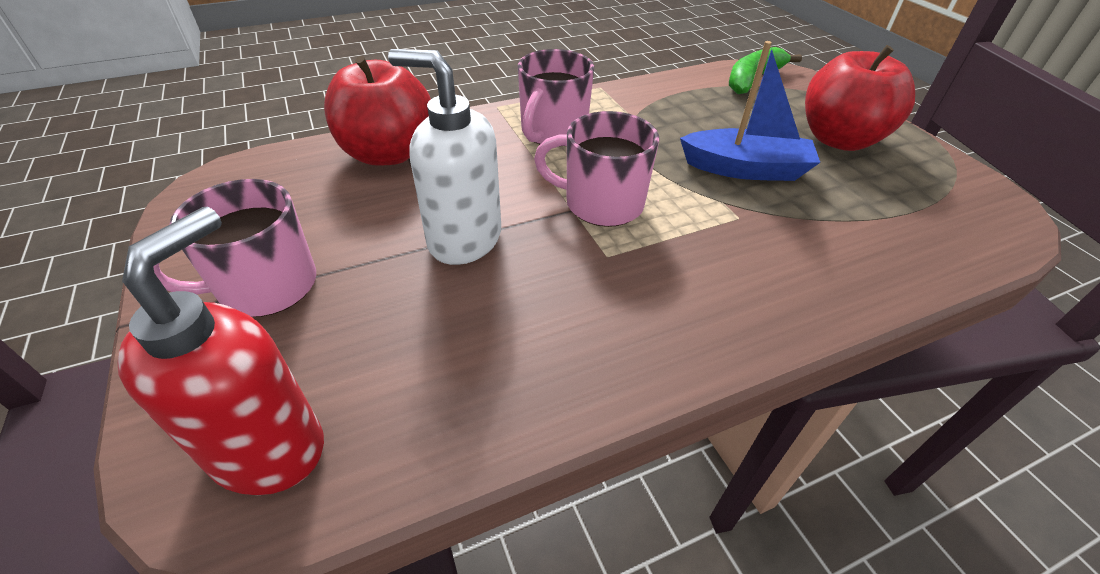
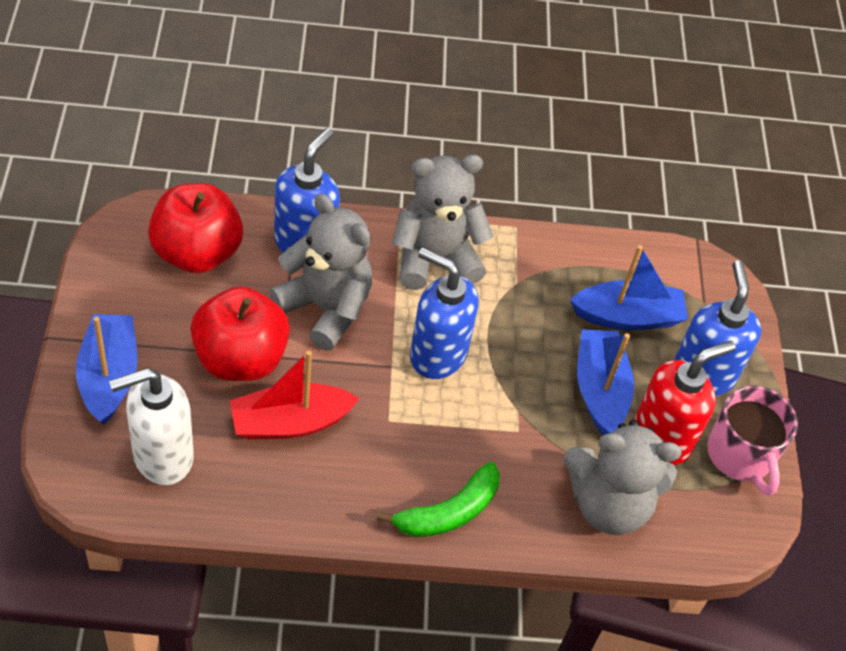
blue boat: 1 -> 3
blue soap dispenser: 0 -> 3
grey teddy bear: 0 -> 3
pink mug: 3 -> 1
red boat: 0 -> 1

